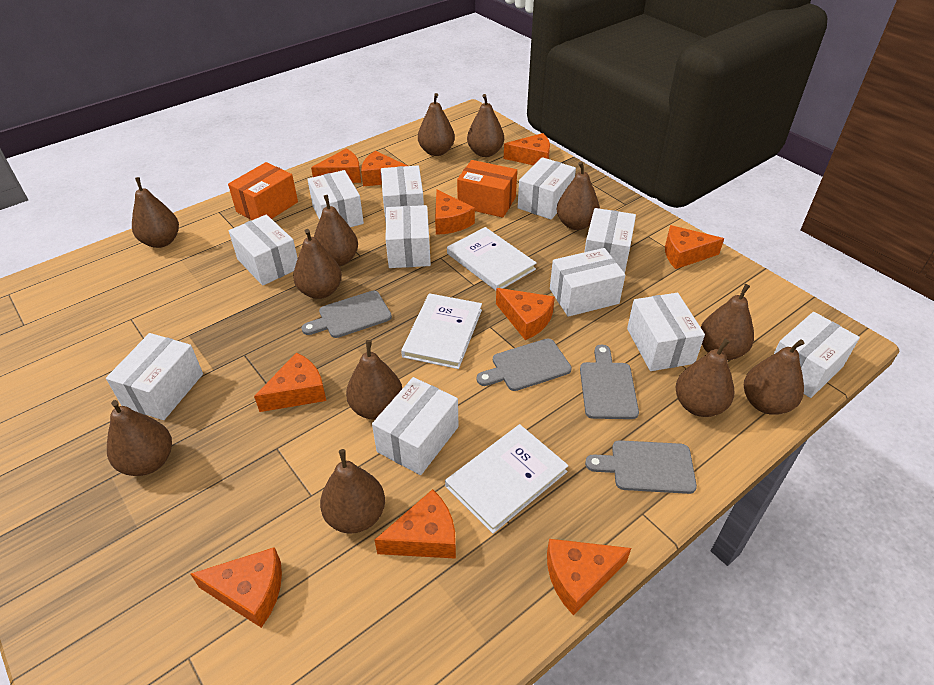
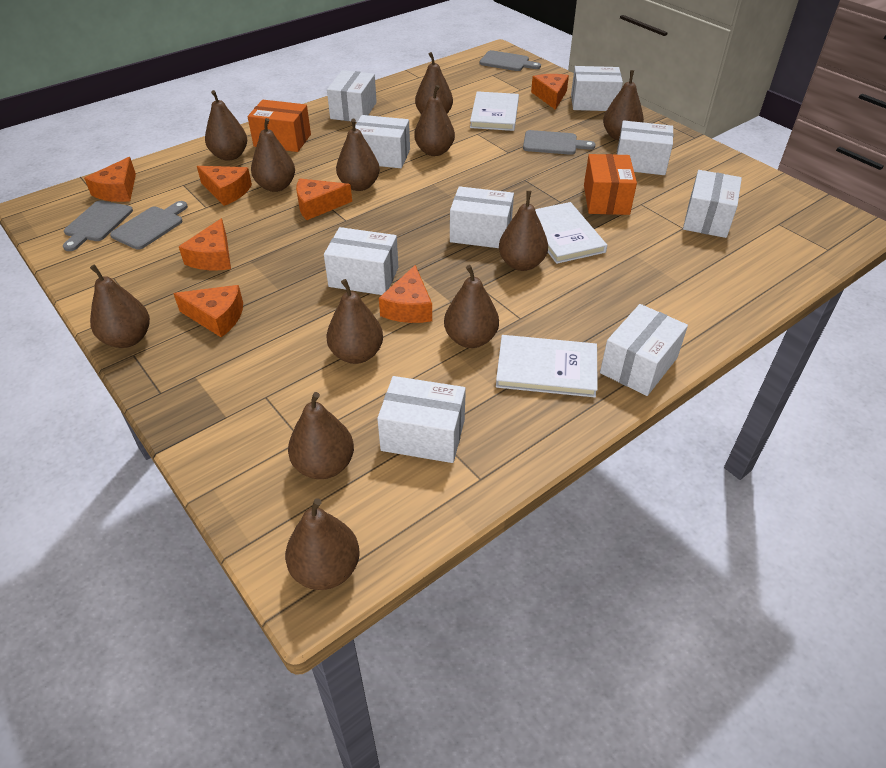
orange cheese: 10 -> 7
white box: 11 -> 9

